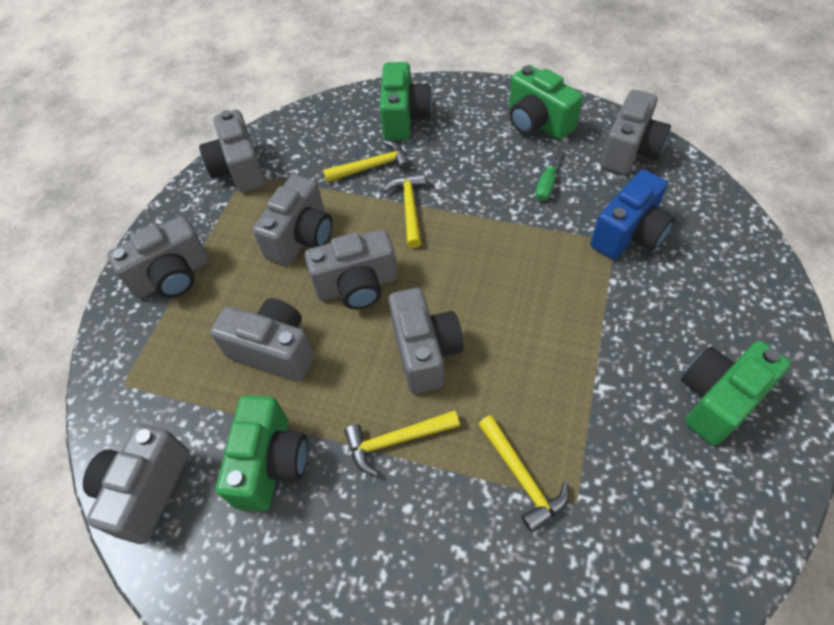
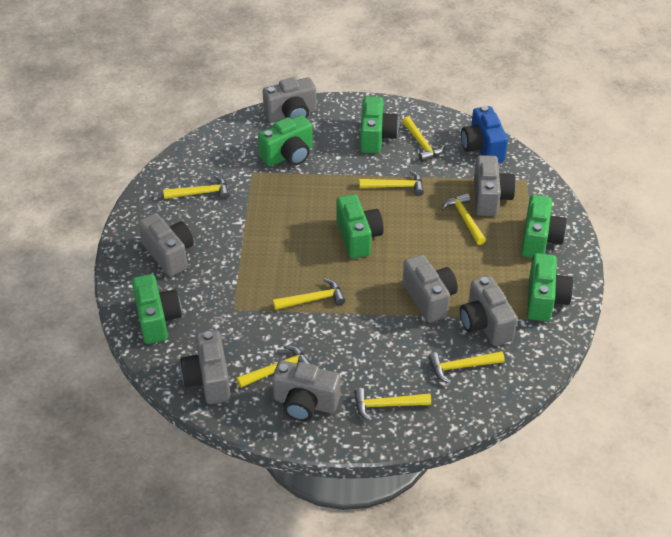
green camera: 4 -> 6
green screwdriver: 1 -> 0
grey camera: 8 -> 7
yellow hammer: 4 -> 8

